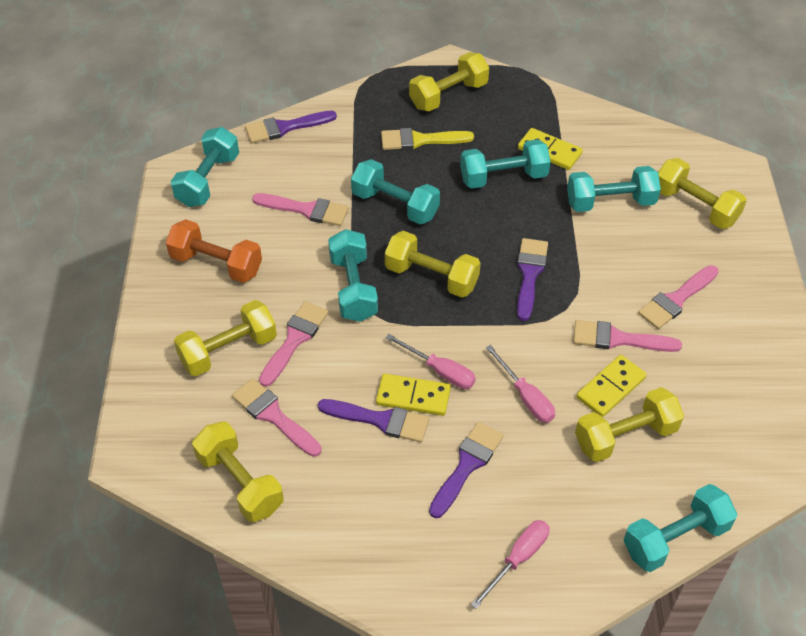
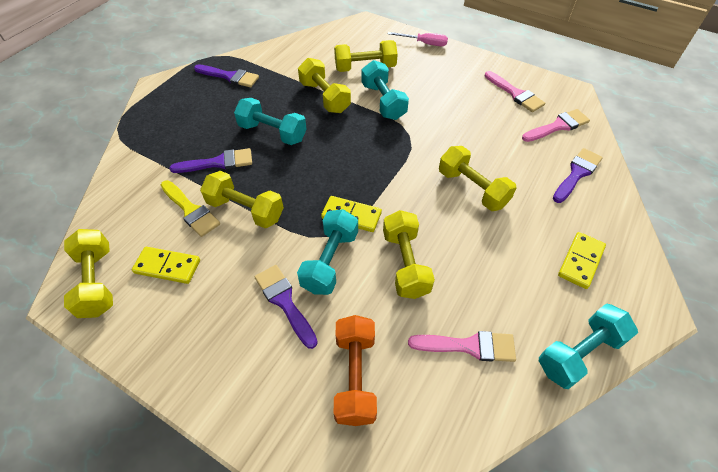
pink brush: 5 -> 3
pink screwdriver: 3 -> 1
turquoise dumbbell: 6 -> 4

